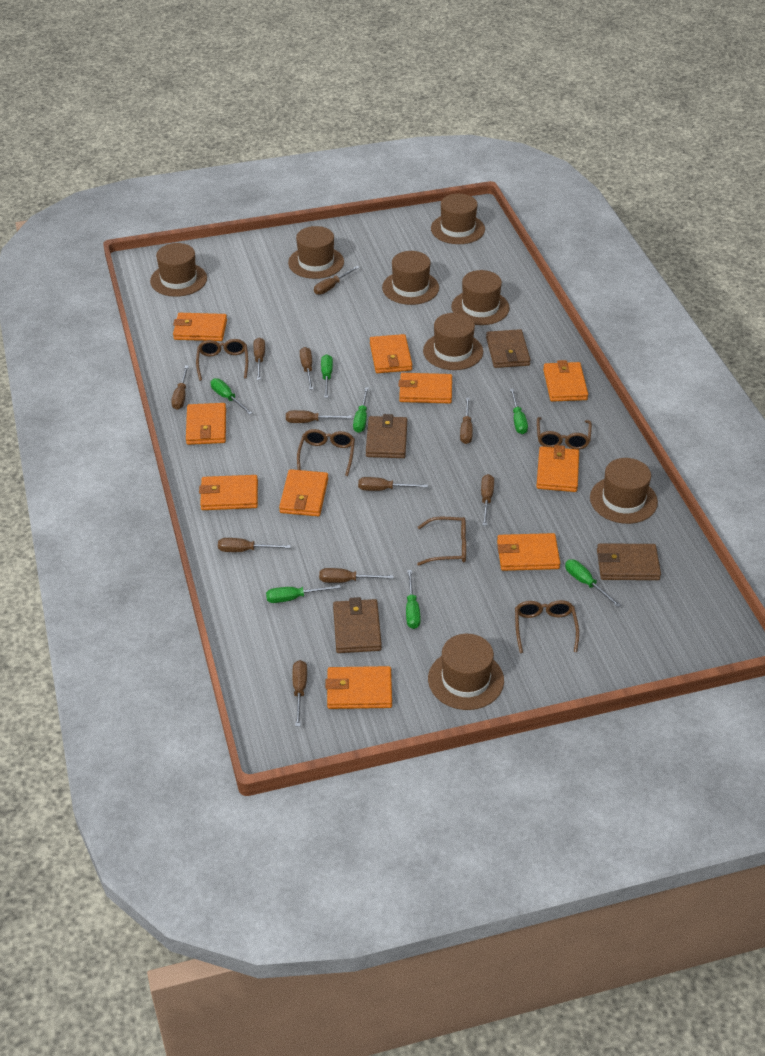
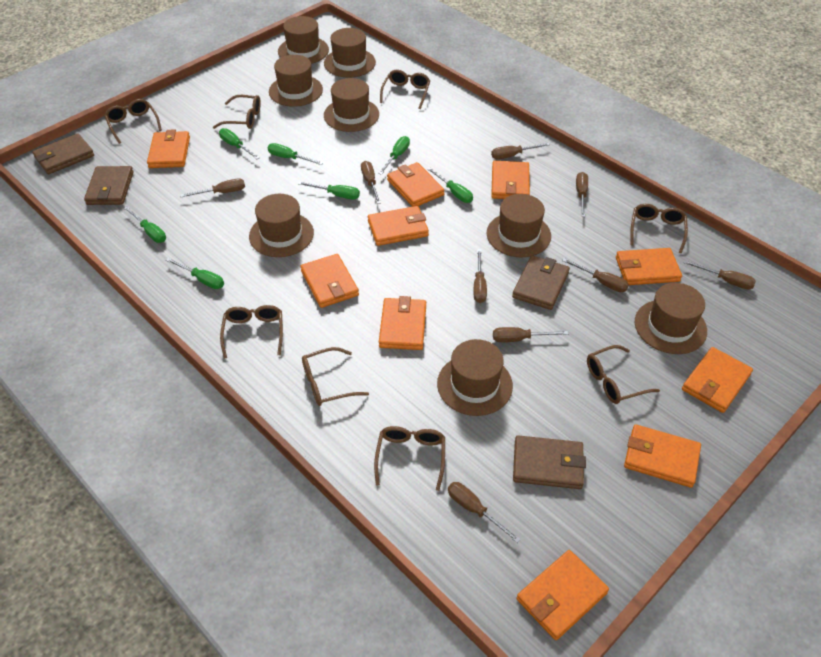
brown glasses: 5 -> 8
brown screwdriver: 11 -> 9

